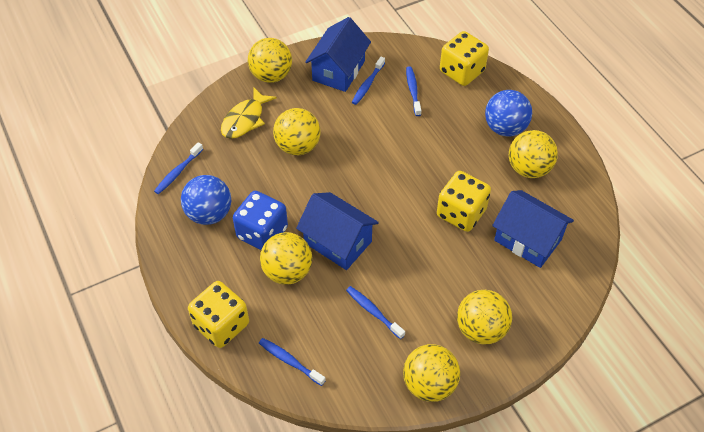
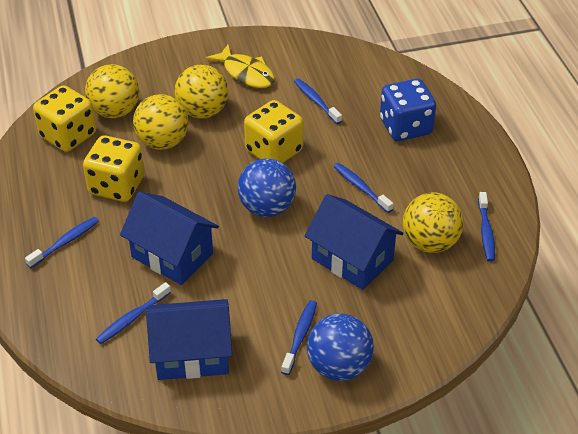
blue toothbrush: 5 -> 6
yellow ball: 6 -> 4

